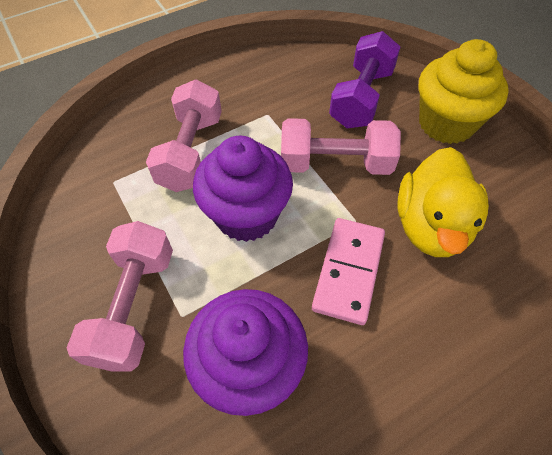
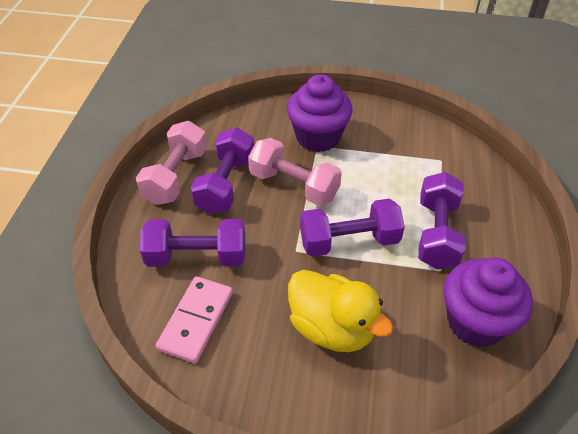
pink dumbbell: 3 -> 2
purple dumbbell: 1 -> 4
yellow cupcake: 1 -> 0

